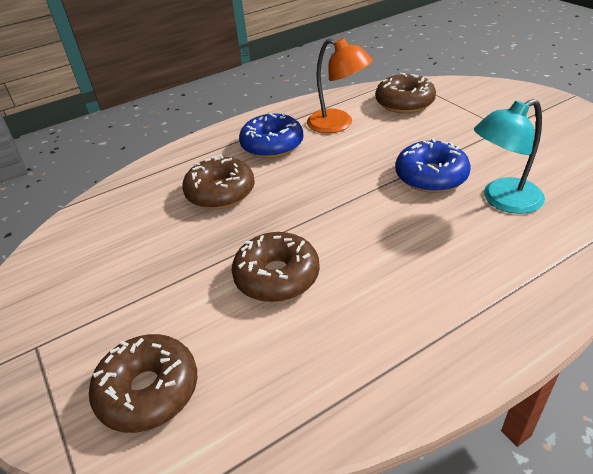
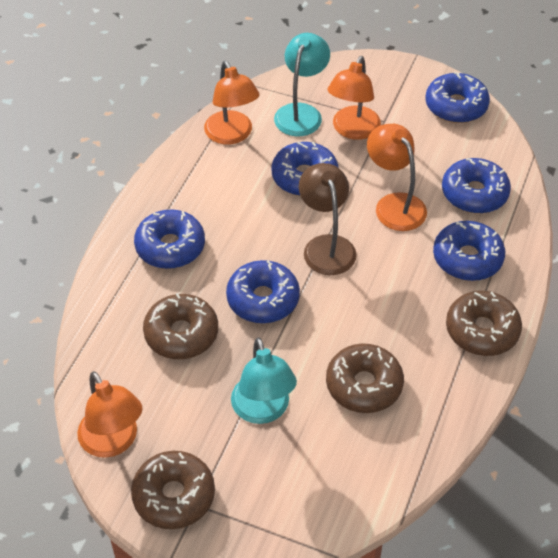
blue donut: 2 -> 6
brown lamp: 0 -> 1
orange lamp: 1 -> 4
turquoise lamp: 1 -> 2

